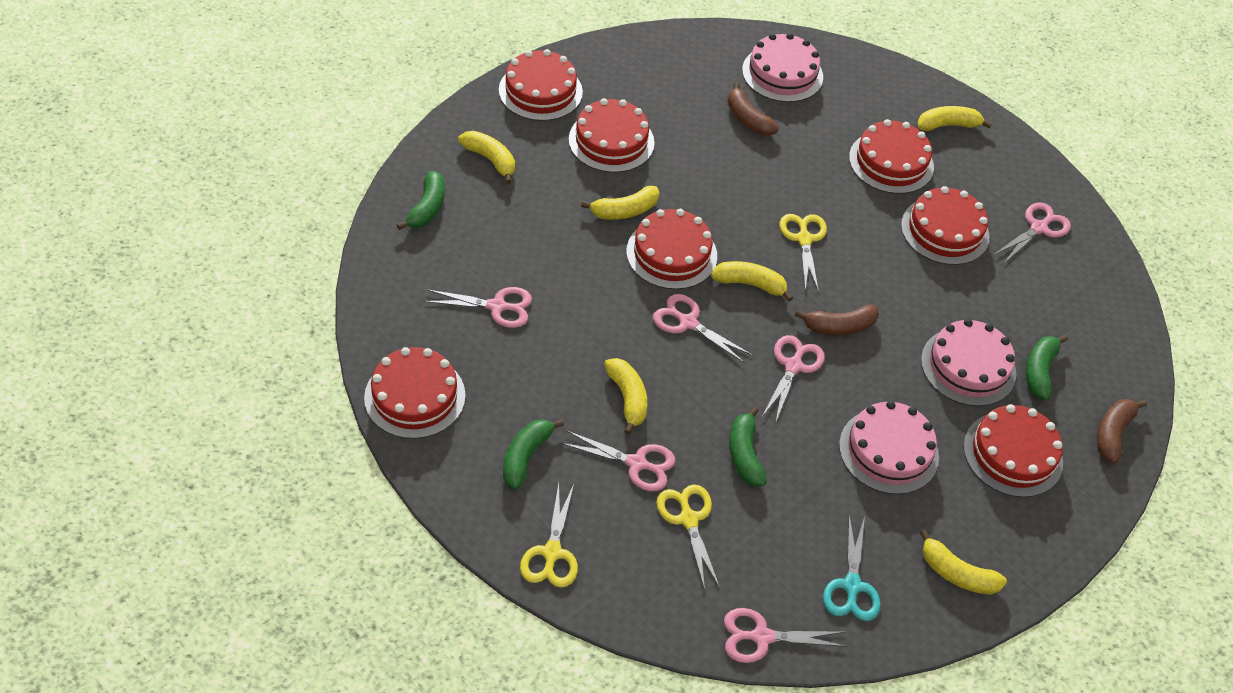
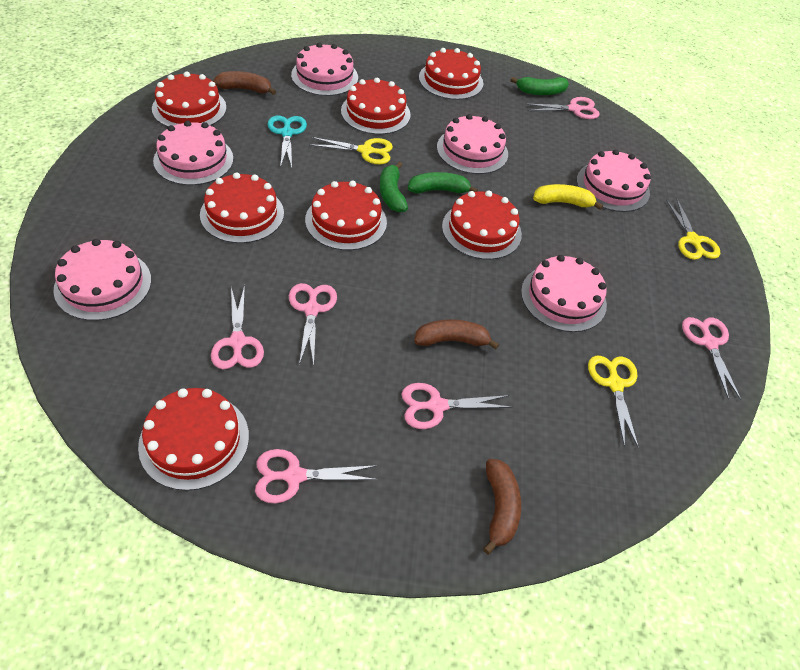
green banana: 4 -> 3
pink cake: 3 -> 6
yellow banana: 6 -> 1

